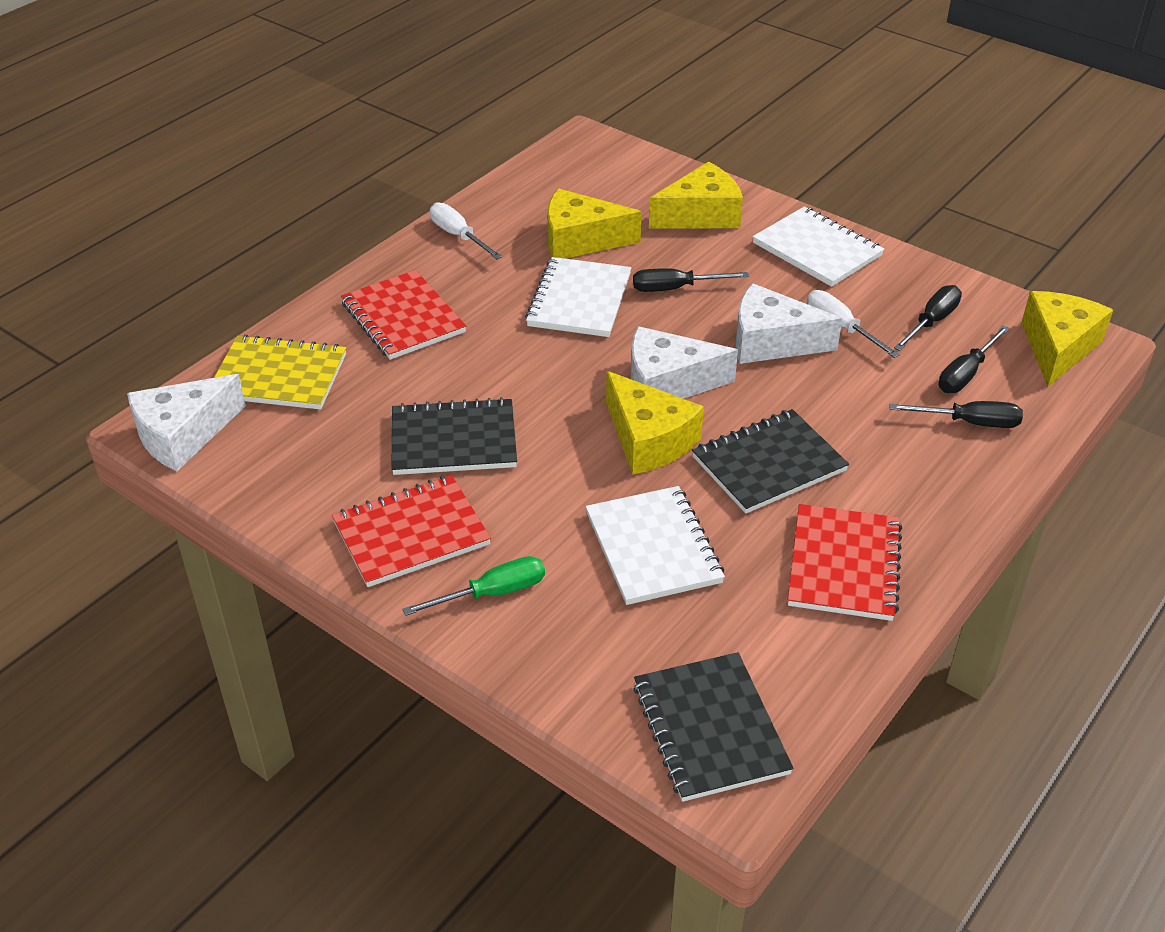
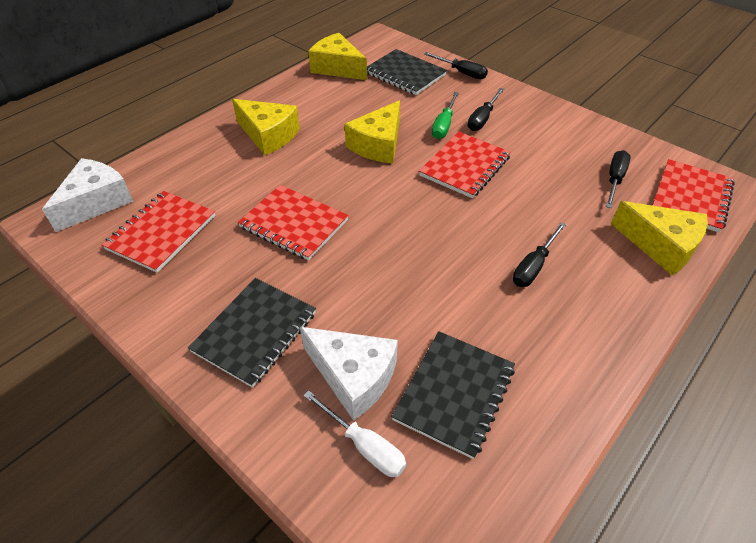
red notebook: 3 -> 4
white cheese: 3 -> 2
white notebook: 3 -> 0
white screwdriver: 2 -> 1
yellow notebook: 1 -> 0

